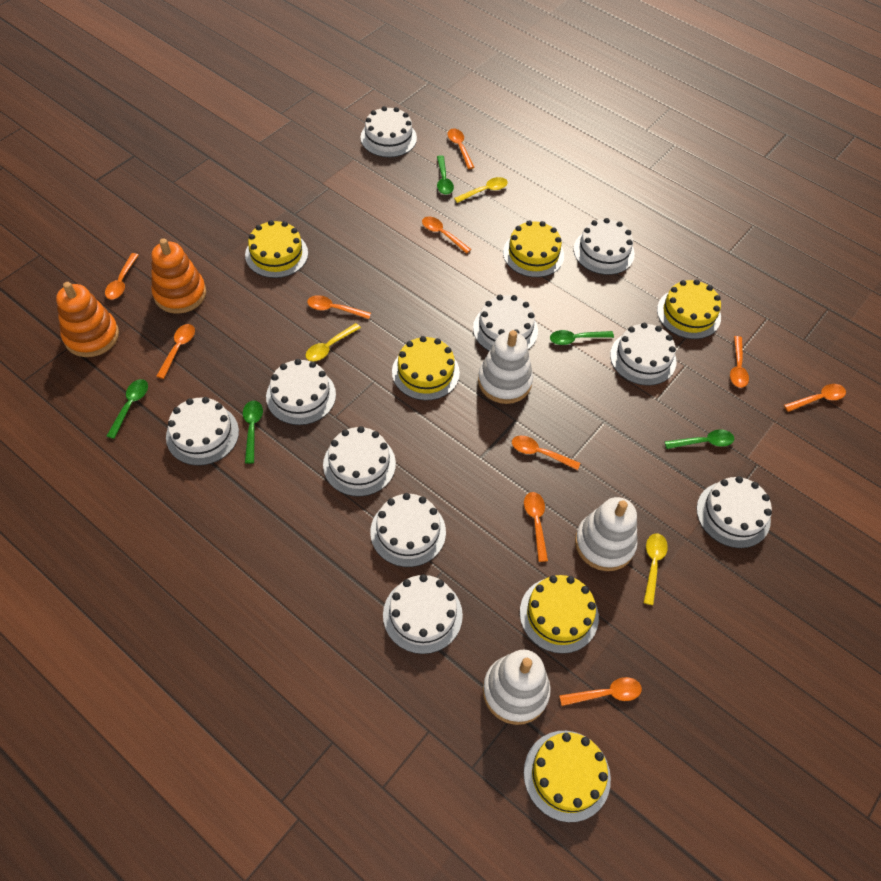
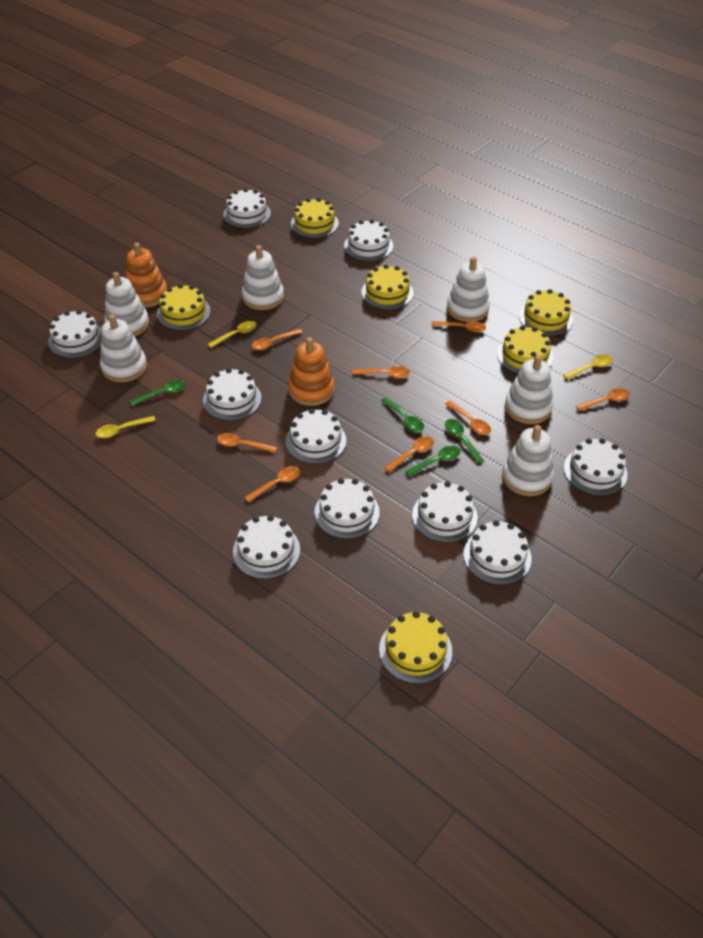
green spoon: 5 -> 4
orange spoon: 10 -> 8
white stacking toy: 3 -> 6

